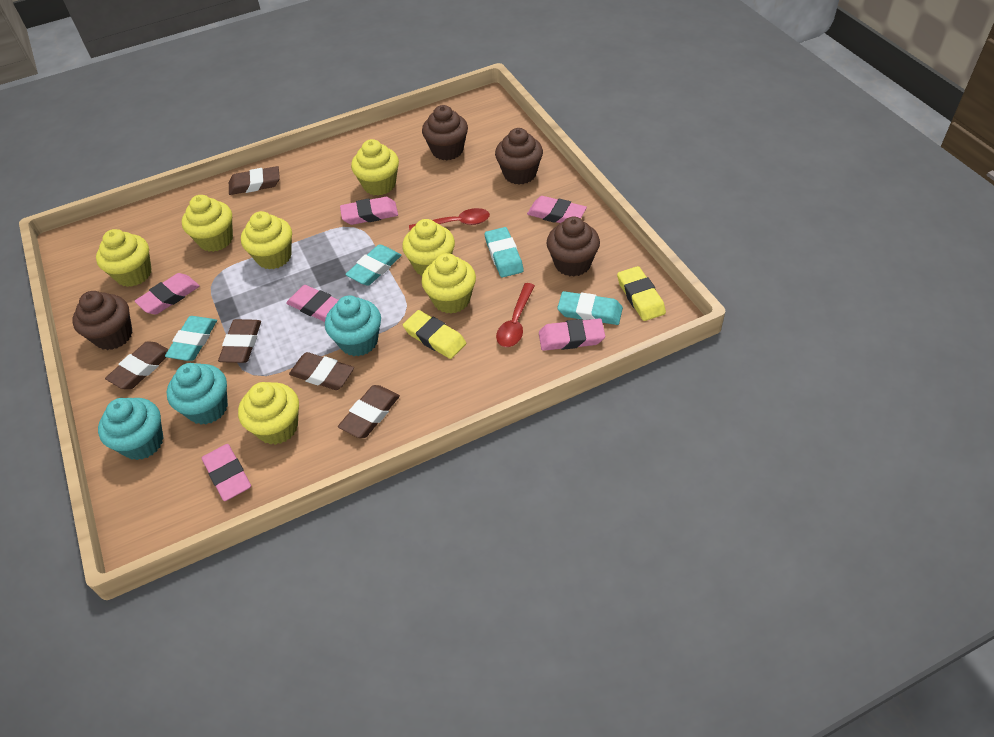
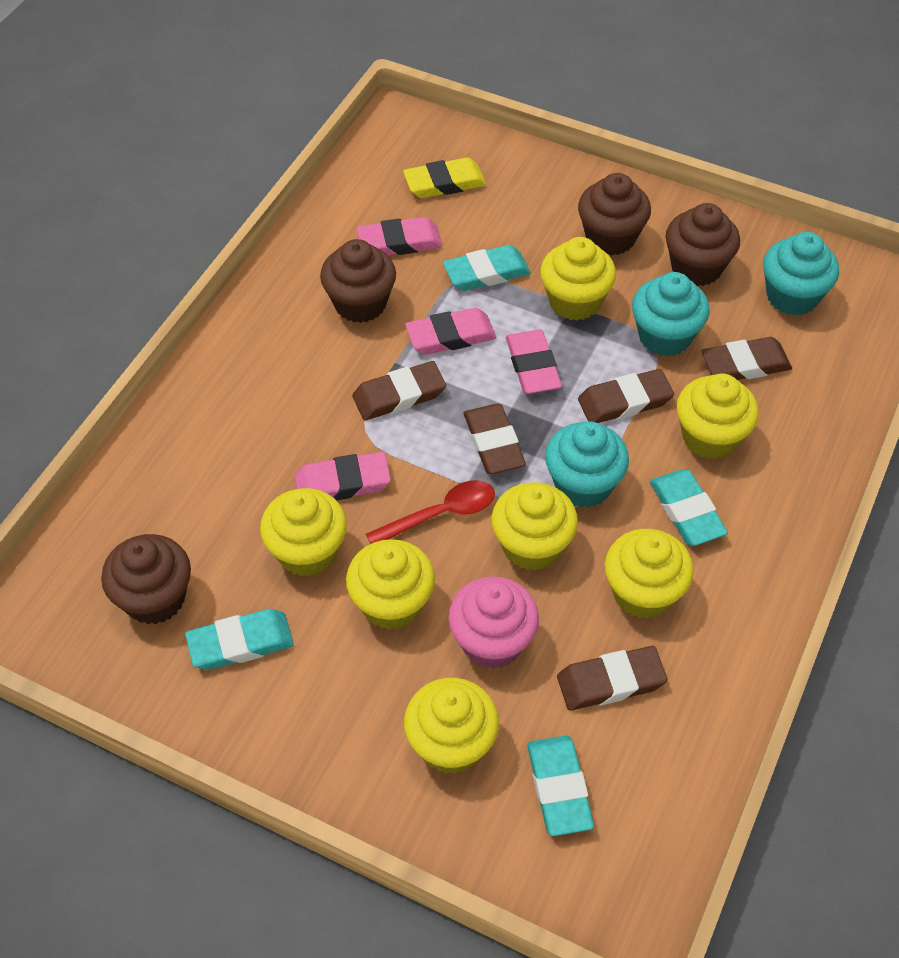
pink cupcake: 0 -> 1
pink eraser: 6 -> 4
red spoon: 2 -> 1
yellow eraser: 2 -> 1

